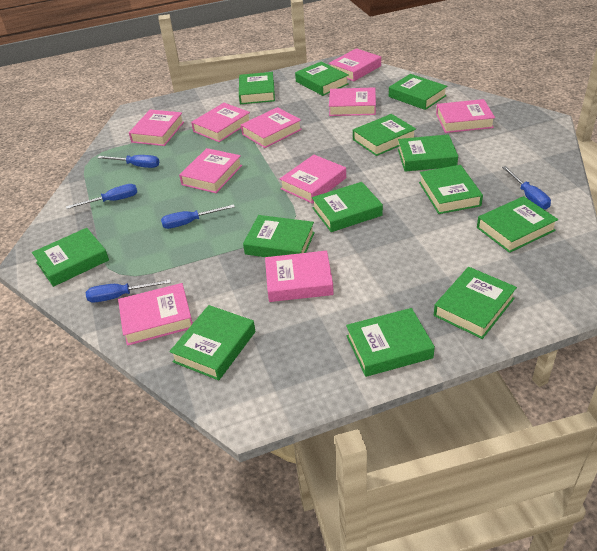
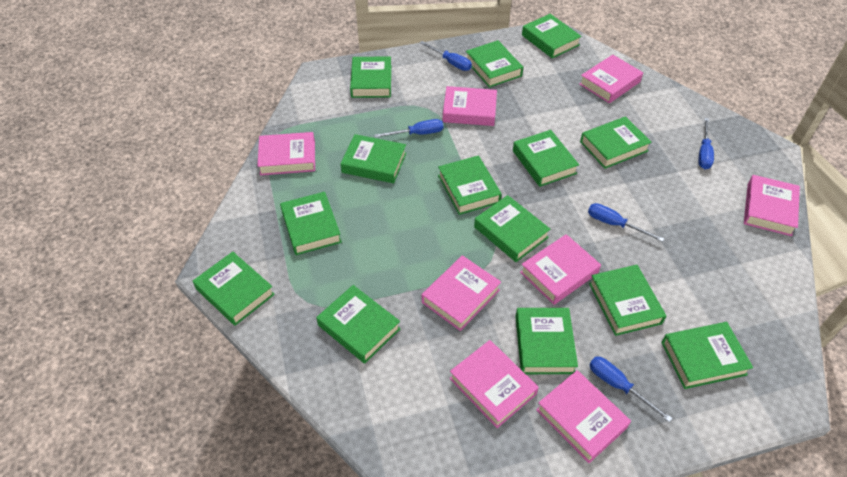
green book: 13 -> 14
pink book: 10 -> 8

